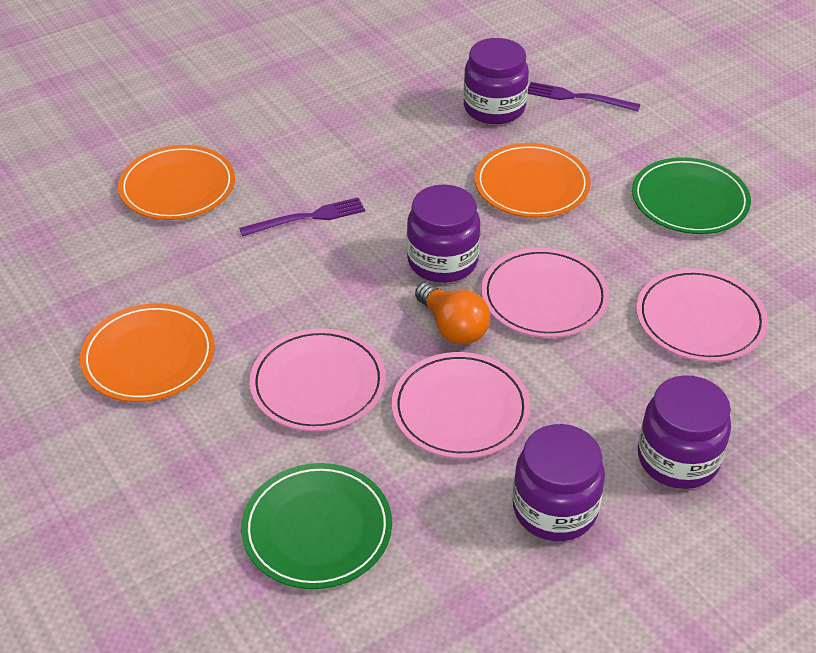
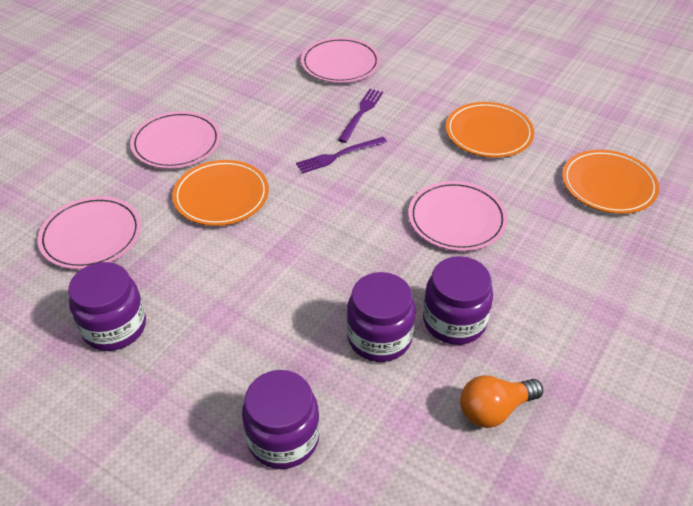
green plate: 2 -> 0

